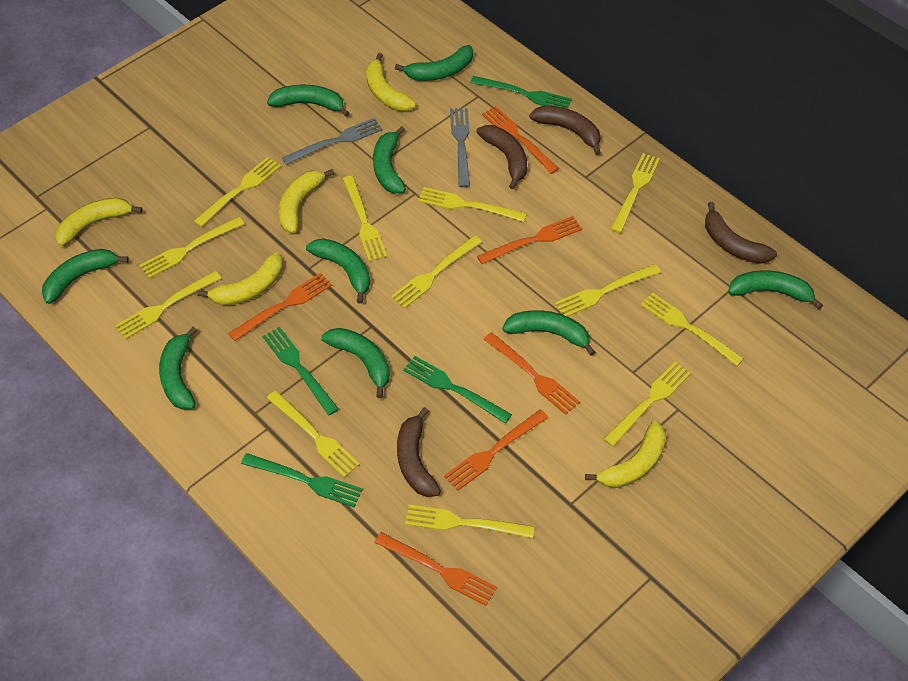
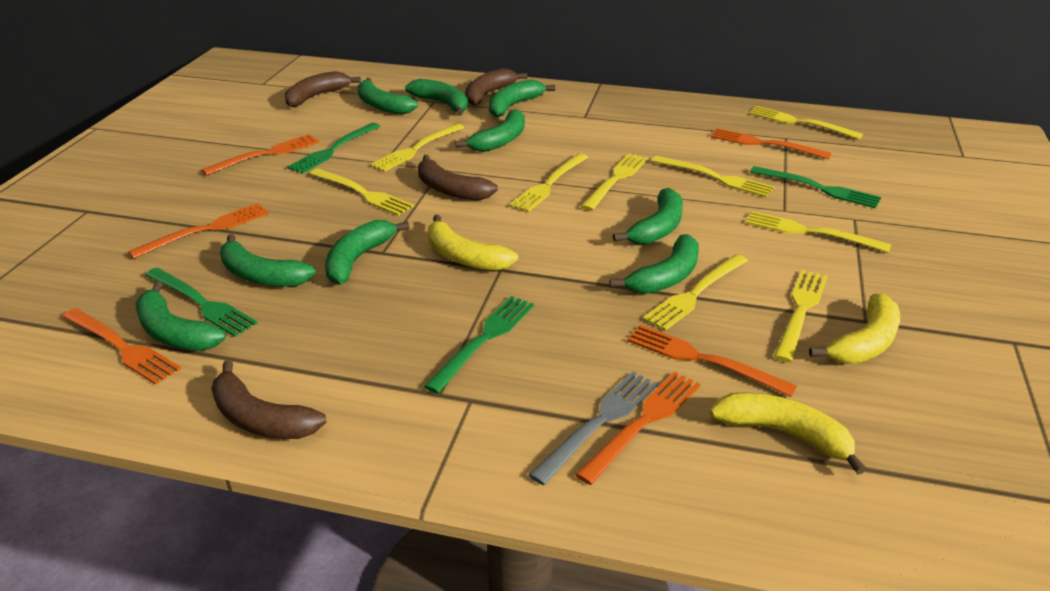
grey fork: 2 -> 1
yellow banana: 5 -> 3
yellow fork: 12 -> 9

